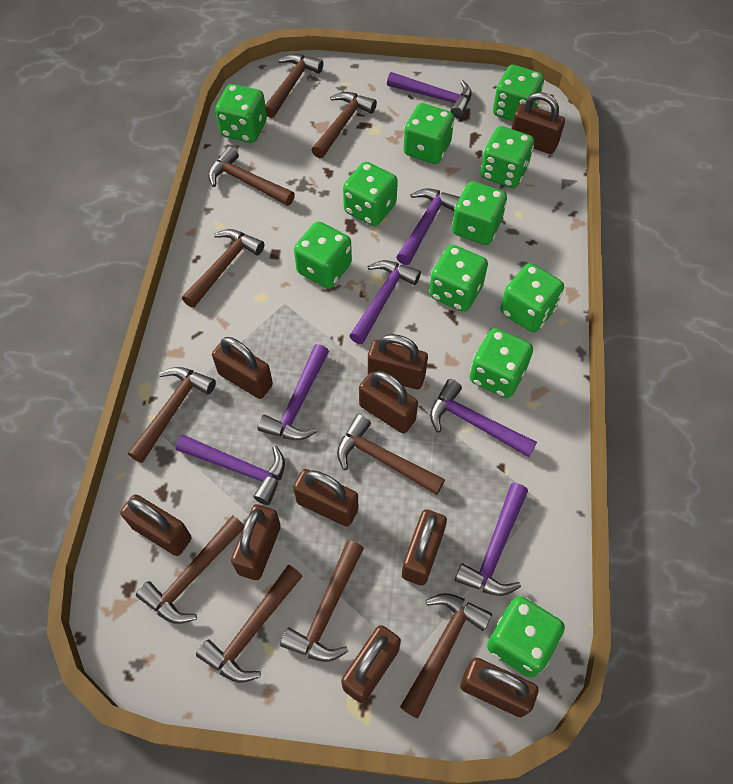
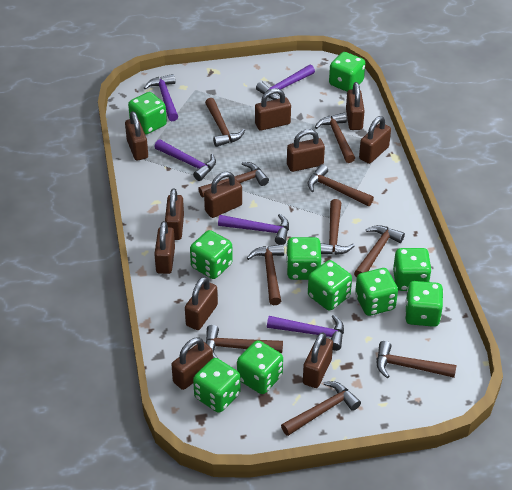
brown padlock: 10 -> 11
green dice: 11 -> 10
purple hammer: 7 -> 5

